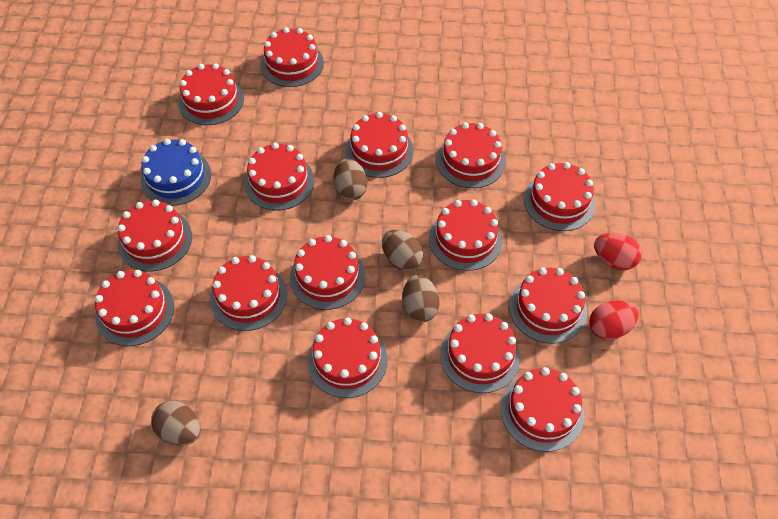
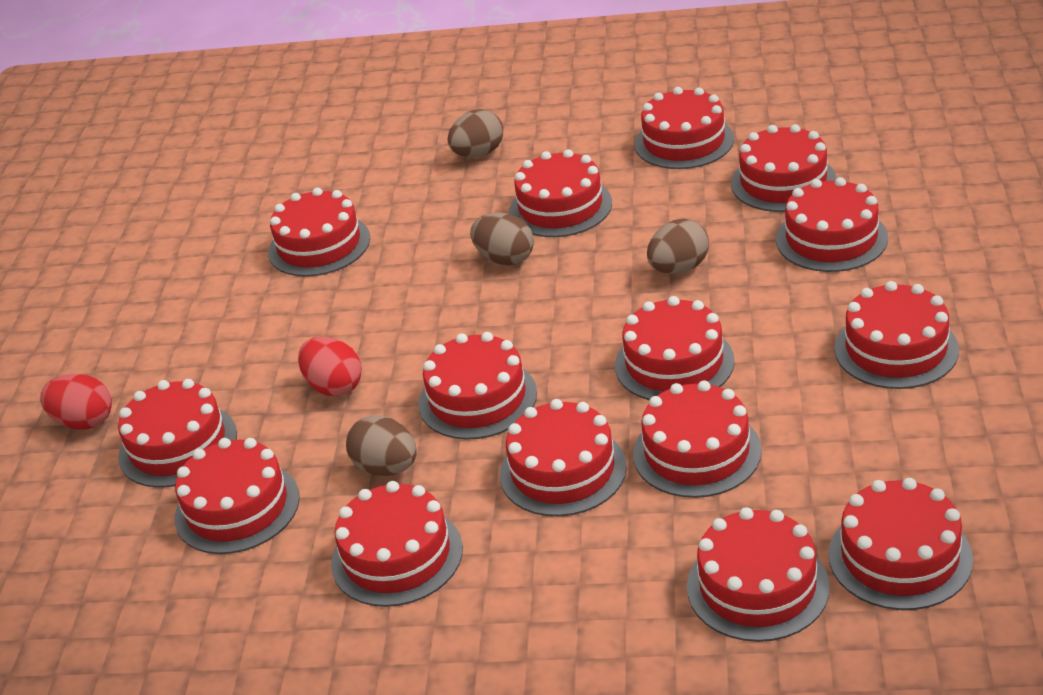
blue cake: 1 -> 0

